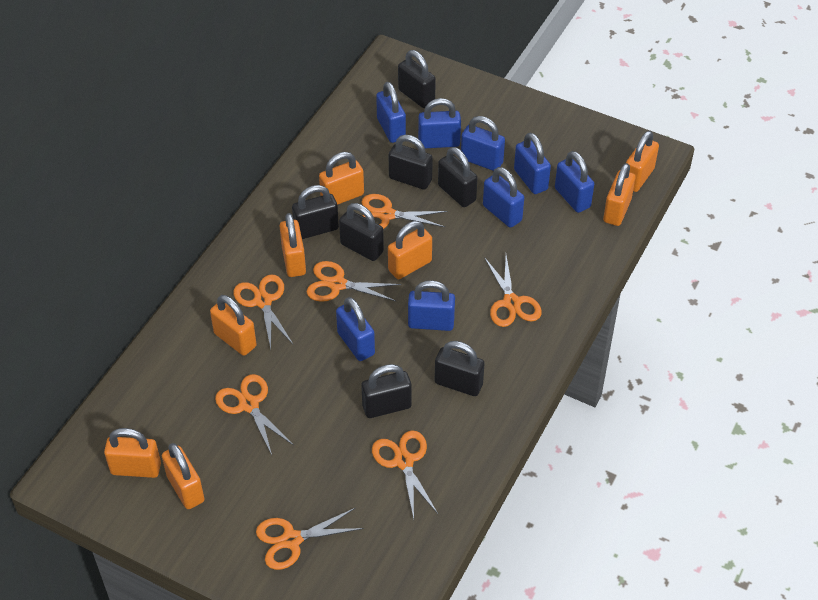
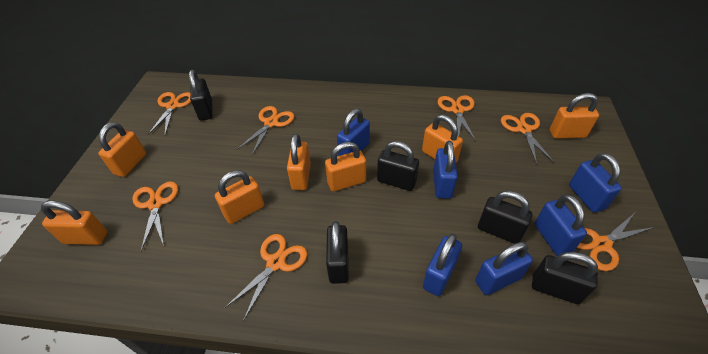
black padlock: 7 -> 5
blue padlock: 8 -> 6
orange padlock: 8 -> 7

